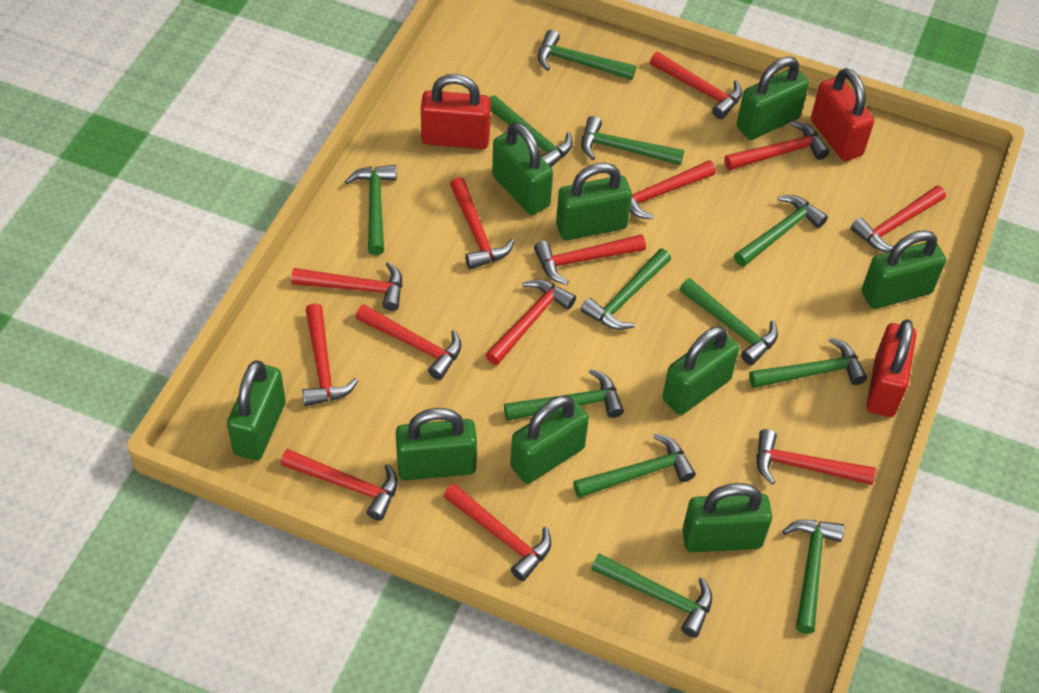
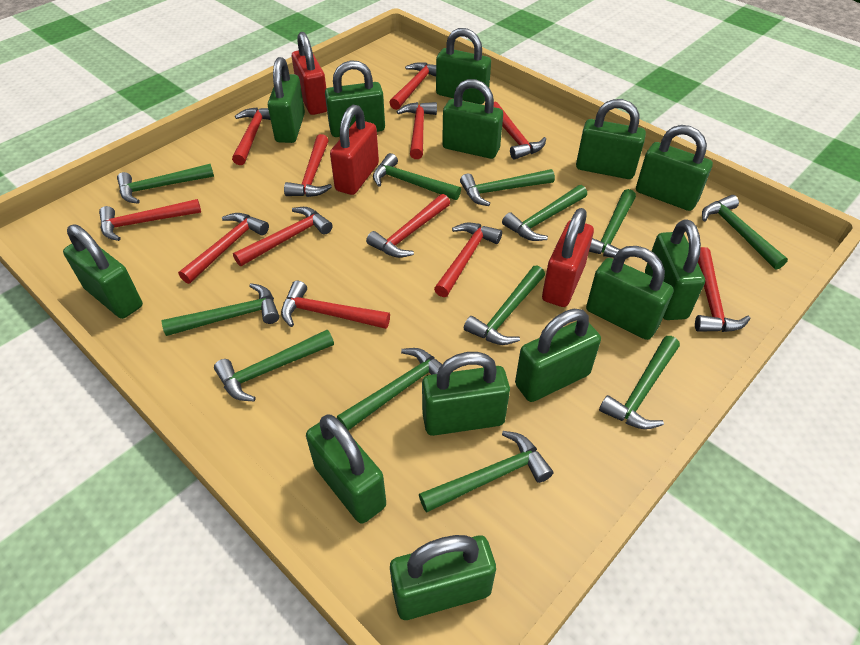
green padlock: 9 -> 13
red hammer: 13 -> 12

